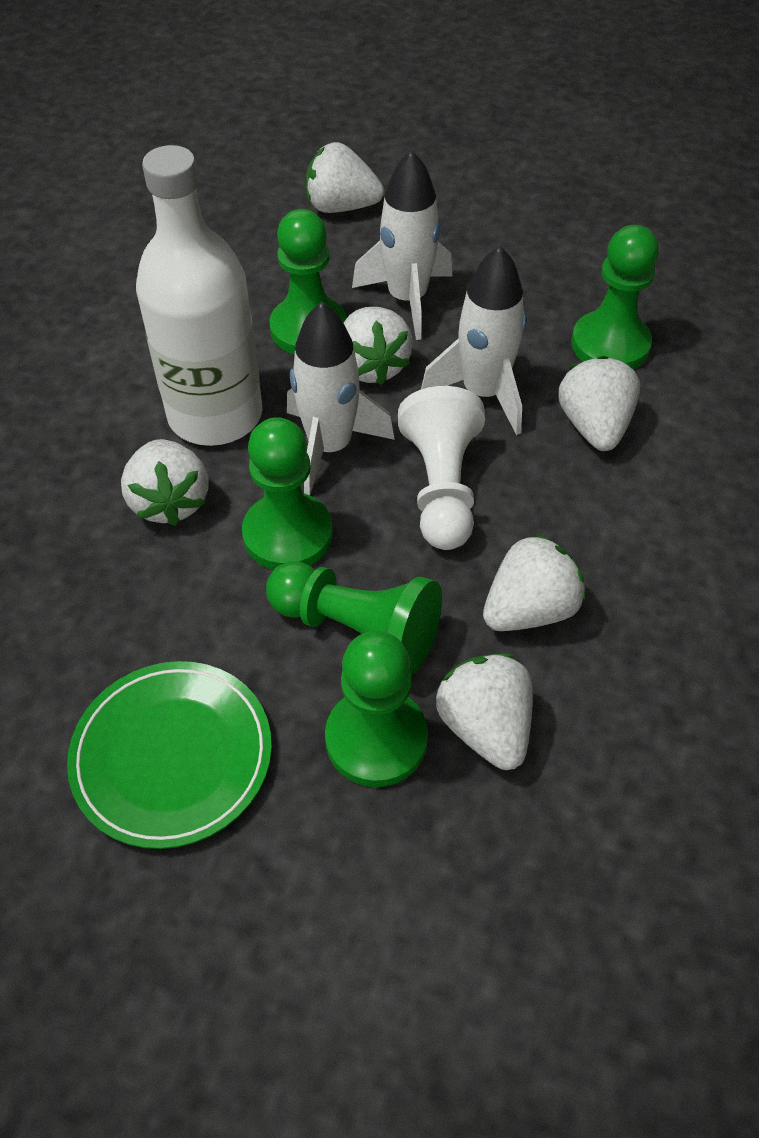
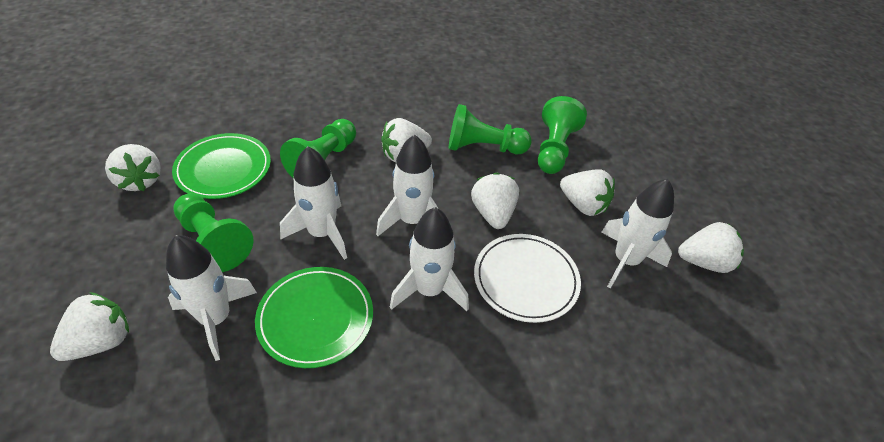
green pawn: 5 -> 4
green plate: 1 -> 2
white bottle: 1 -> 0
white pawn: 1 -> 0
white plate: 0 -> 1
white rocket: 3 -> 5

